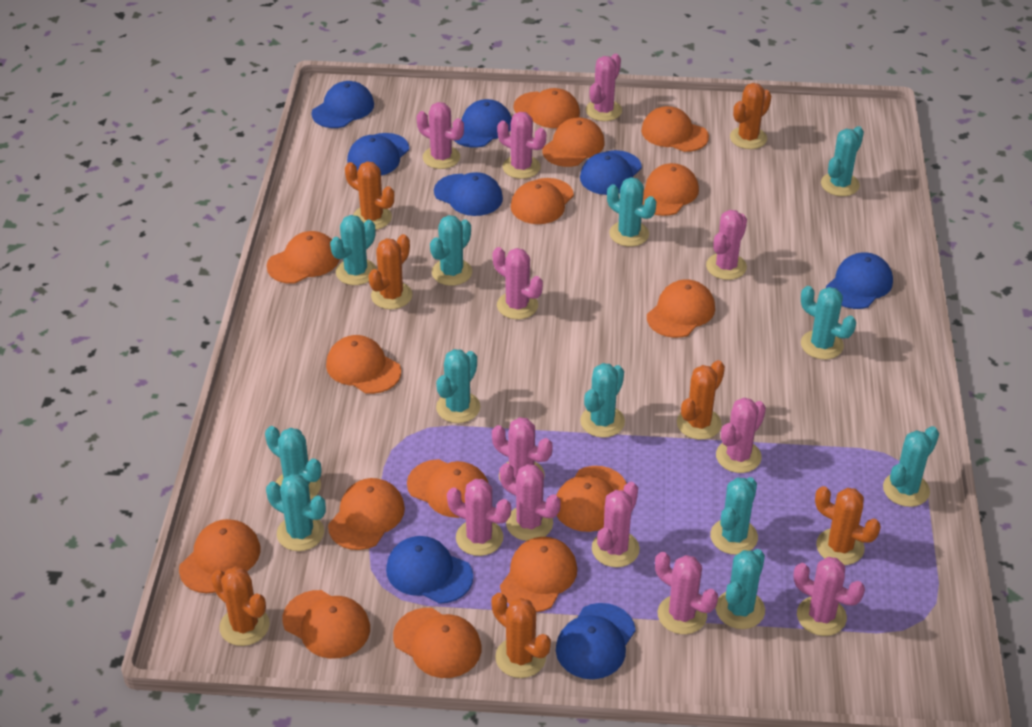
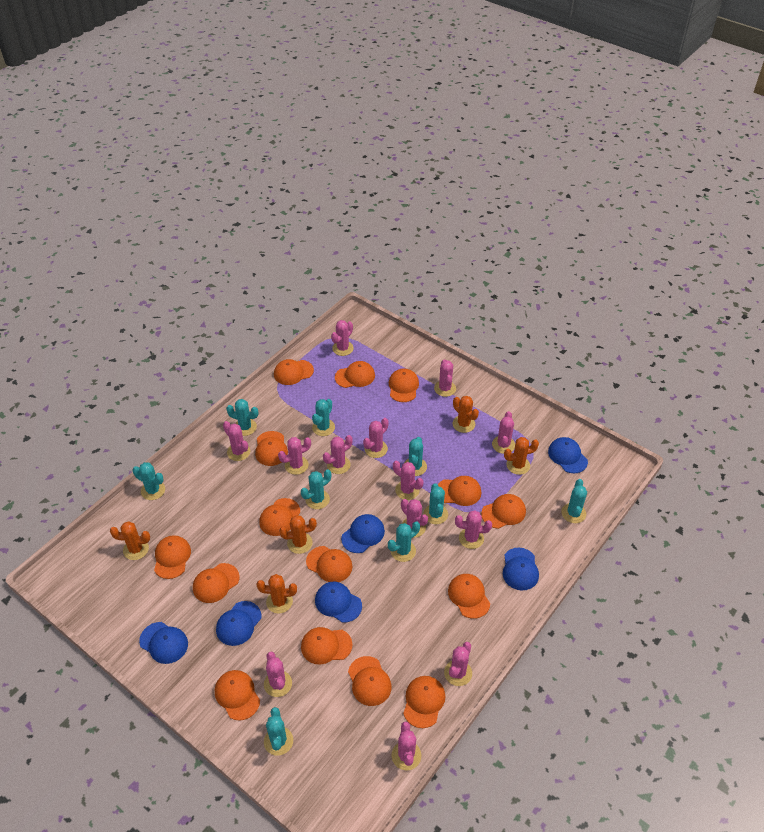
blue cap: 8 -> 6
orange cactus: 7 -> 5
pink cactus: 12 -> 13
turquoise cactus: 12 -> 9

